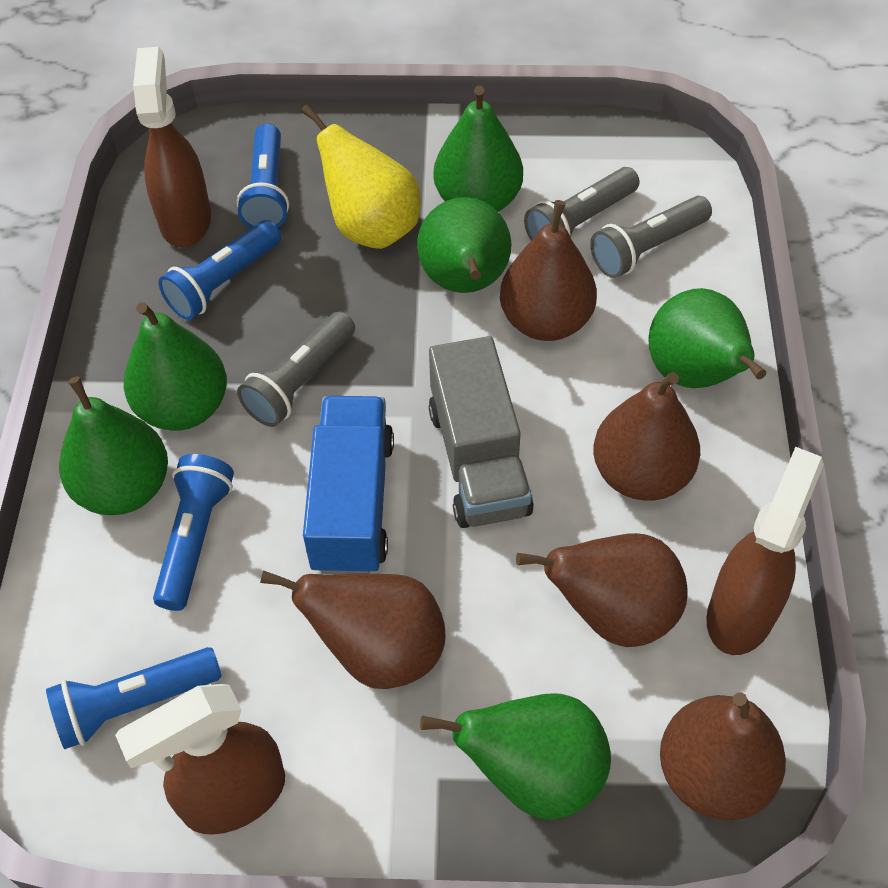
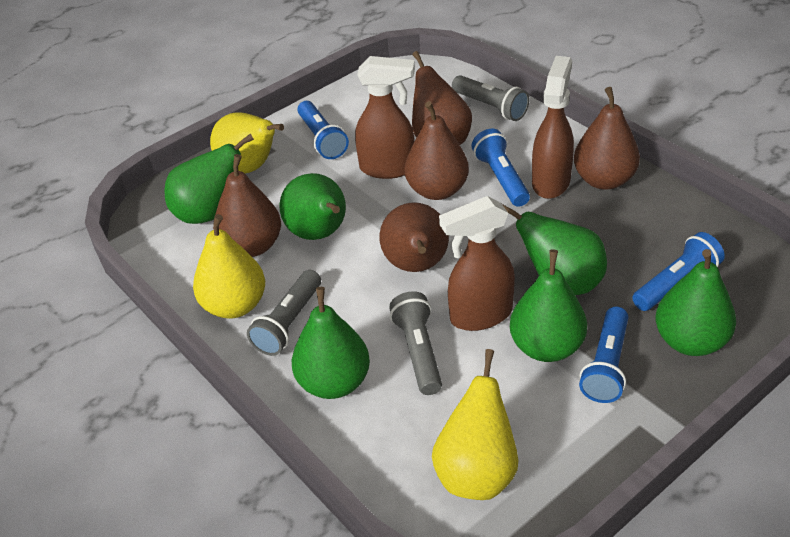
blue truck: 1 -> 0
grey truck: 1 -> 0
yellow pear: 1 -> 3

